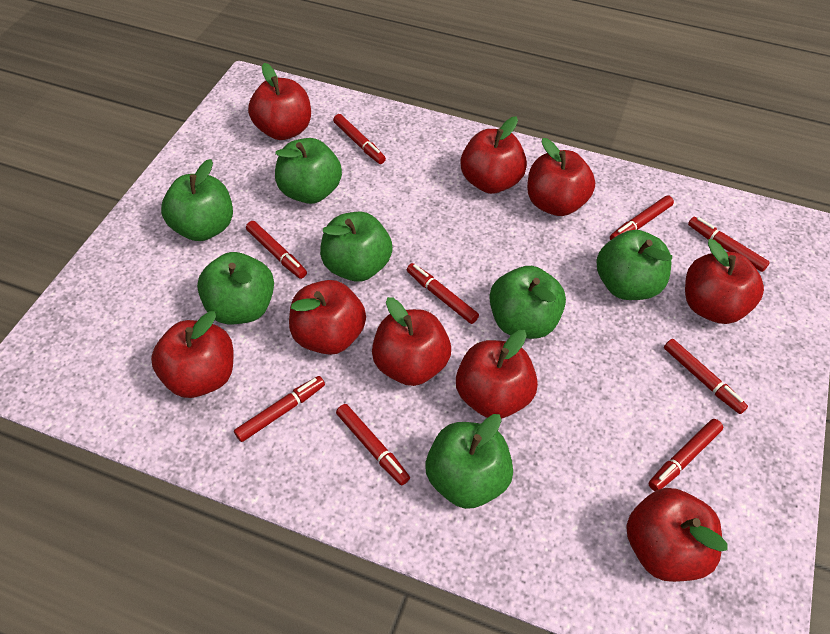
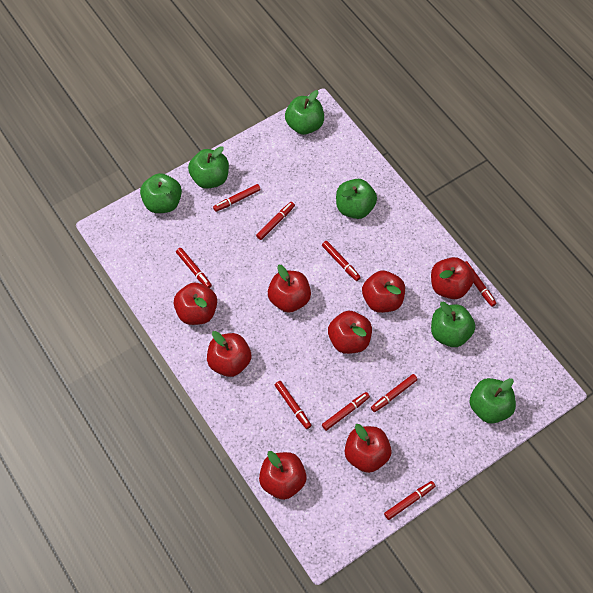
green apple: 7 -> 6
red apple: 9 -> 8

